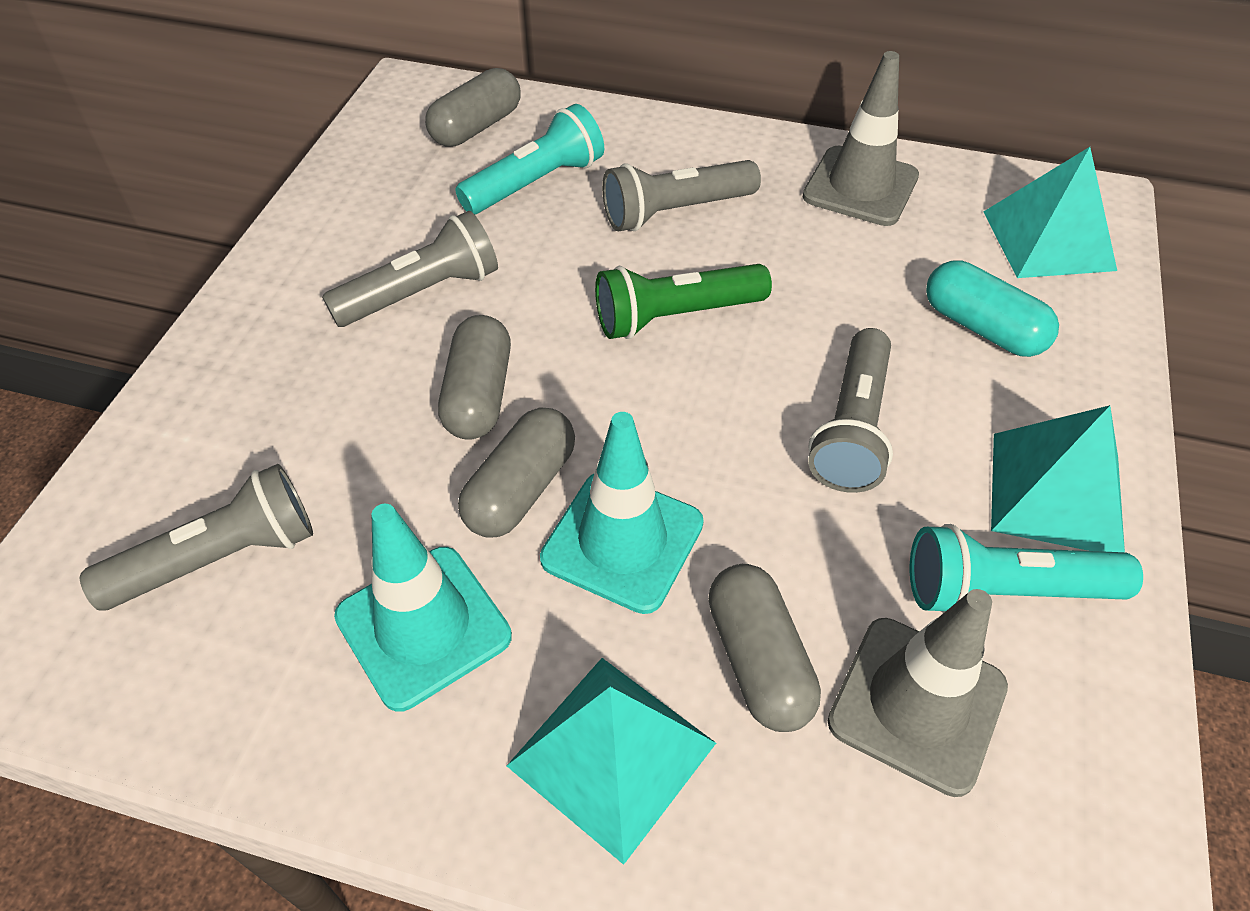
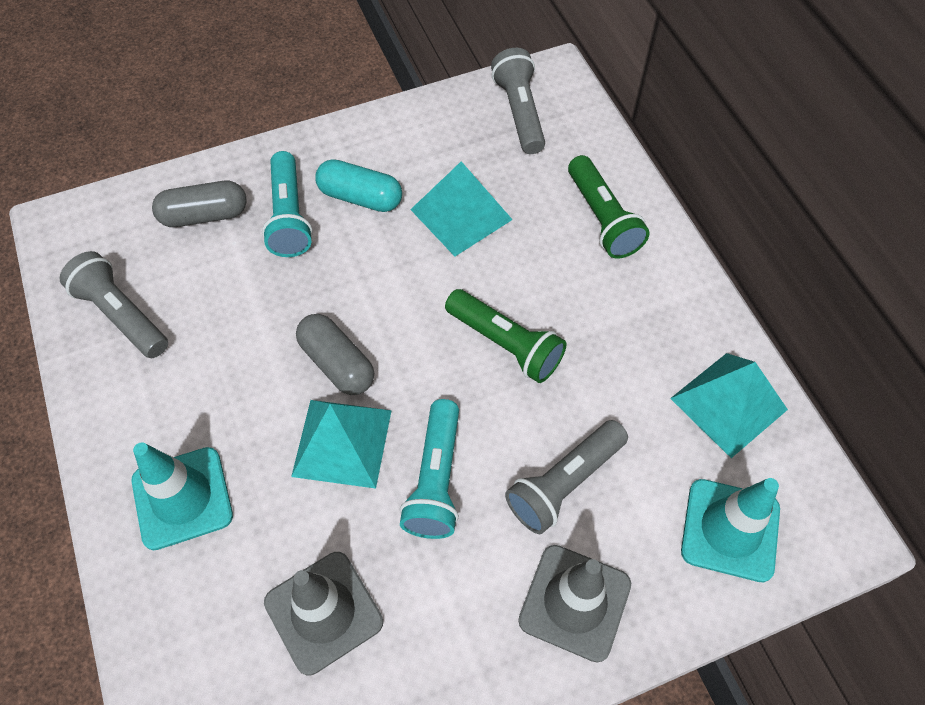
green flashlight: 1 -> 2
grey capsule: 4 -> 2
grey flashlight: 4 -> 3

